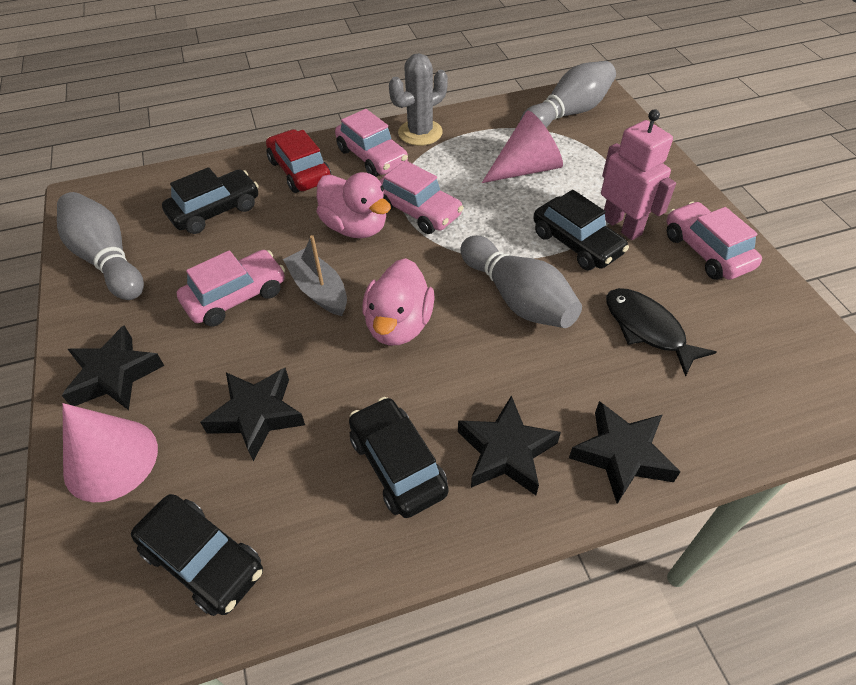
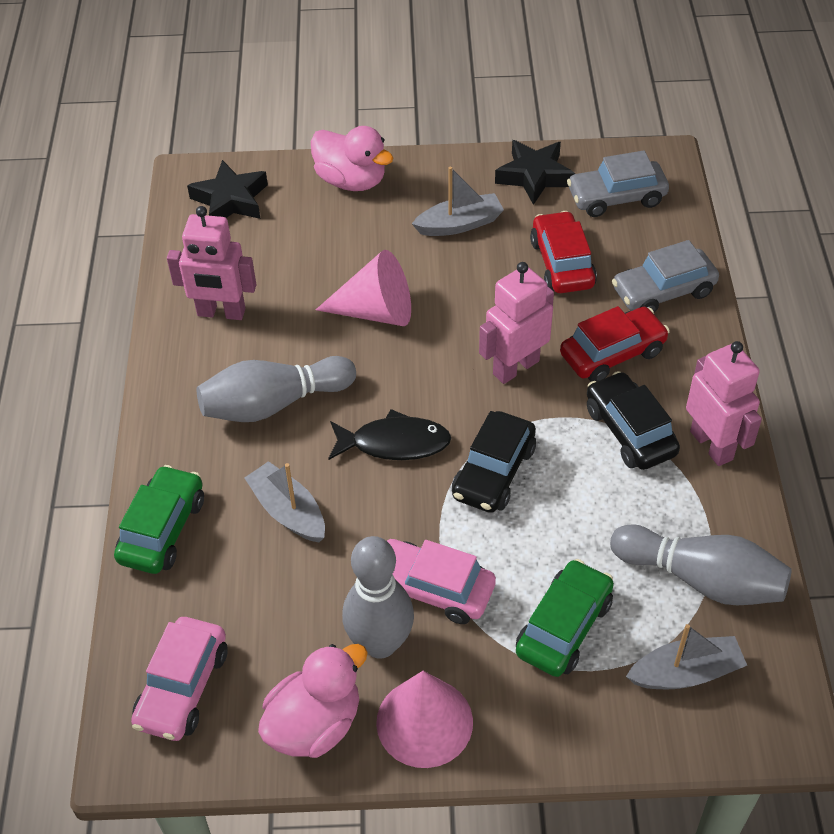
black car: 4 -> 2
black star: 4 -> 2
green car: 0 -> 2
grey boat: 1 -> 3
grey cactus: 1 -> 0
grey car: 0 -> 2
pink car: 4 -> 2
pink robot: 1 -> 3
red car: 1 -> 2

